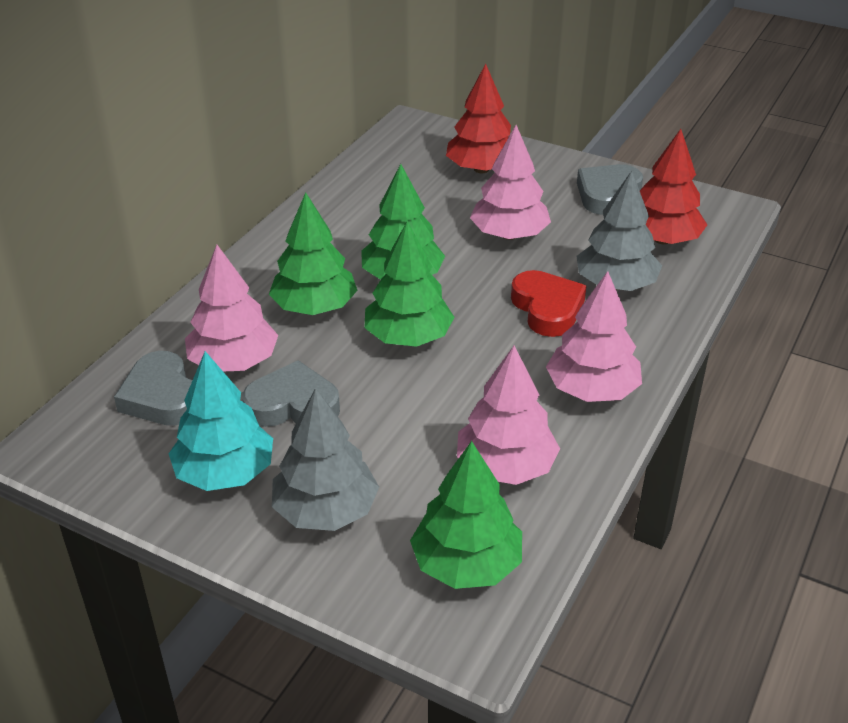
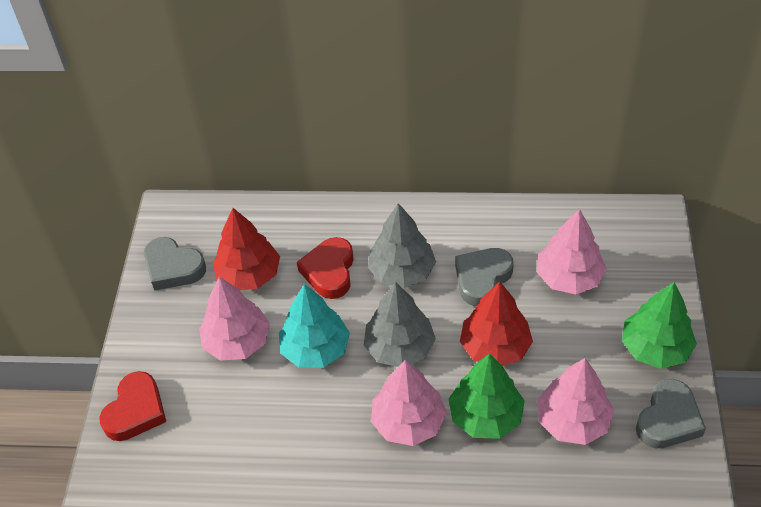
green tree: 4 -> 2
red heart: 1 -> 2

